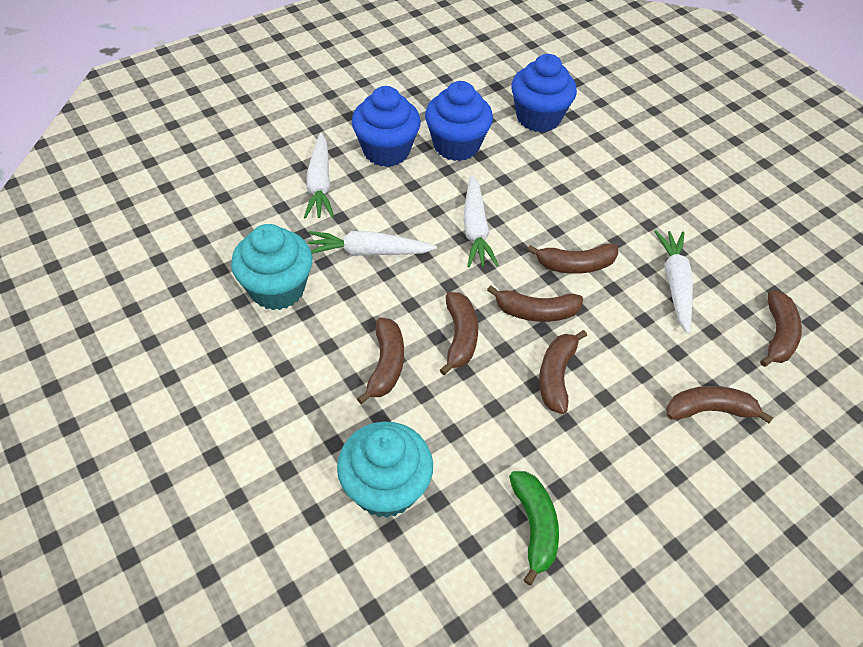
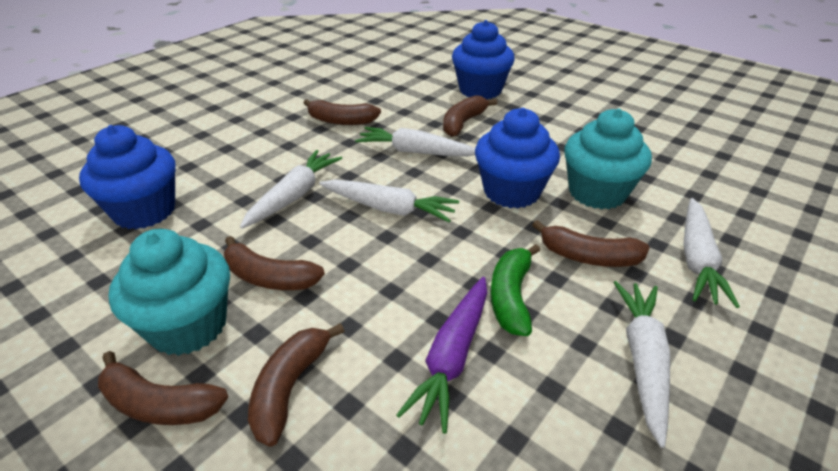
brown banana: 7 -> 6
purple carrot: 0 -> 1
white carrot: 4 -> 5

